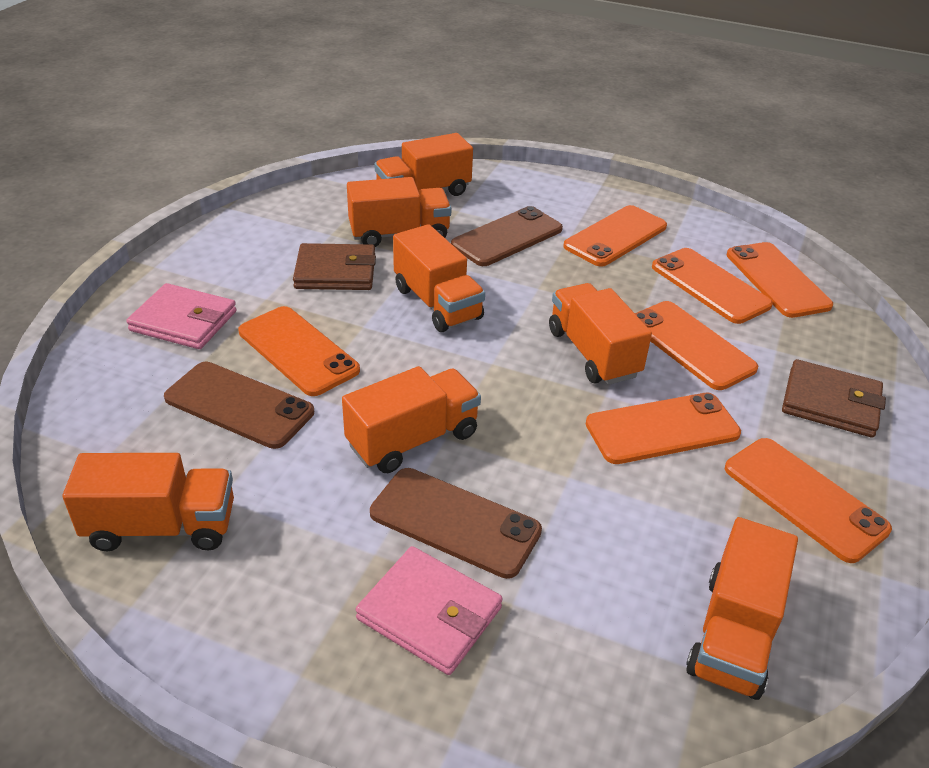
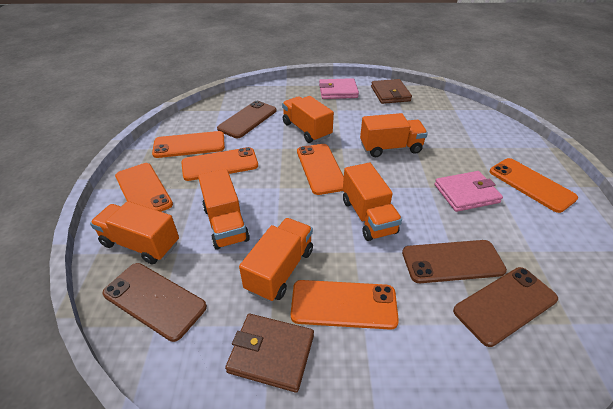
brown phone: 3 -> 4
orange phone: 7 -> 6
orange truck: 7 -> 6

